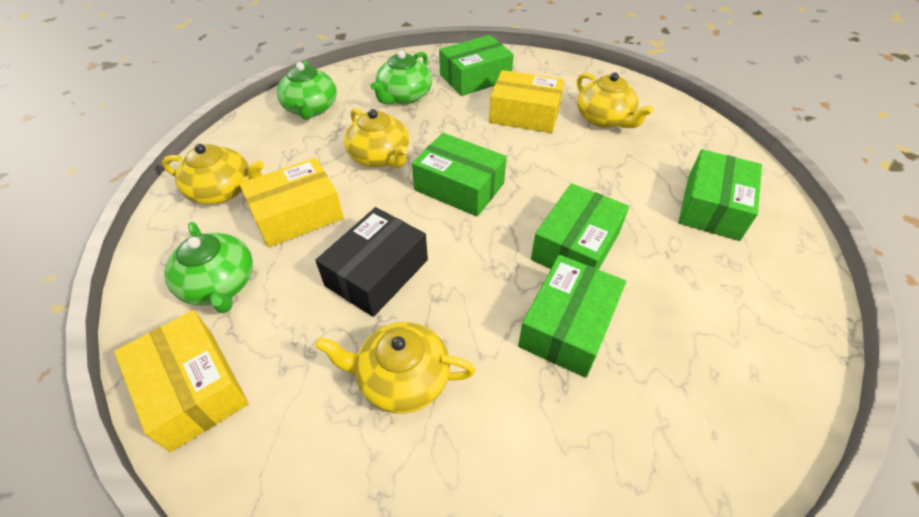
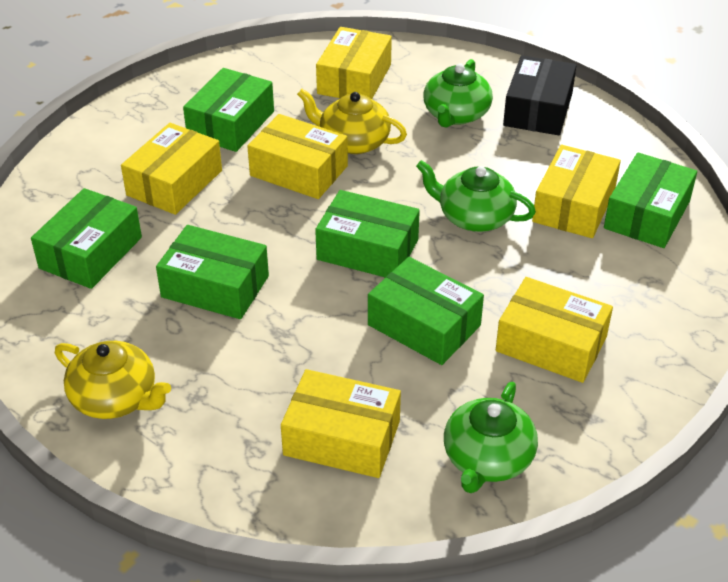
green box: 5 -> 6
yellow box: 3 -> 6
yellow teapot: 4 -> 2

